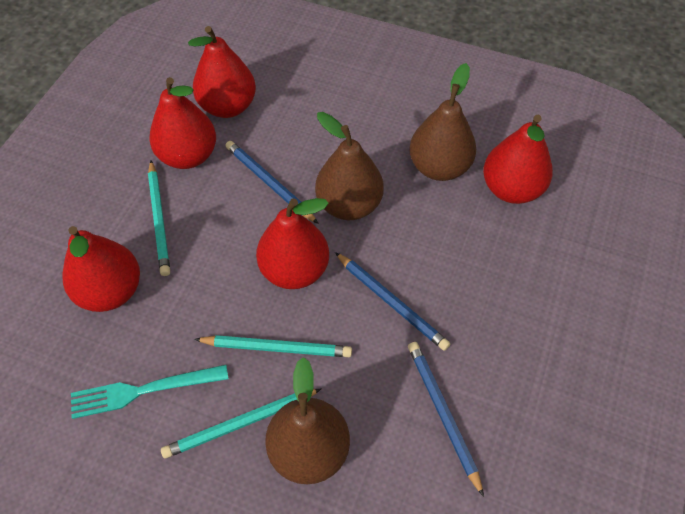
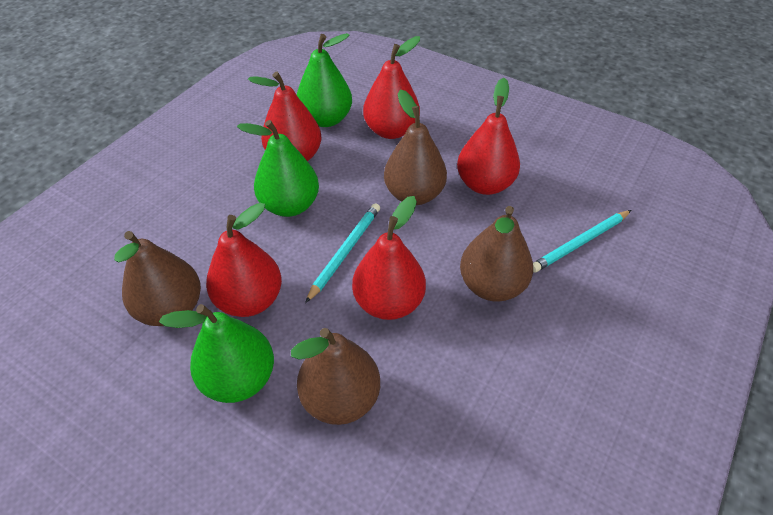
blue pencil: 3 -> 0
brown pear: 3 -> 4
green pear: 0 -> 3
turquoise fork: 1 -> 0
turquoise pencil: 3 -> 2

